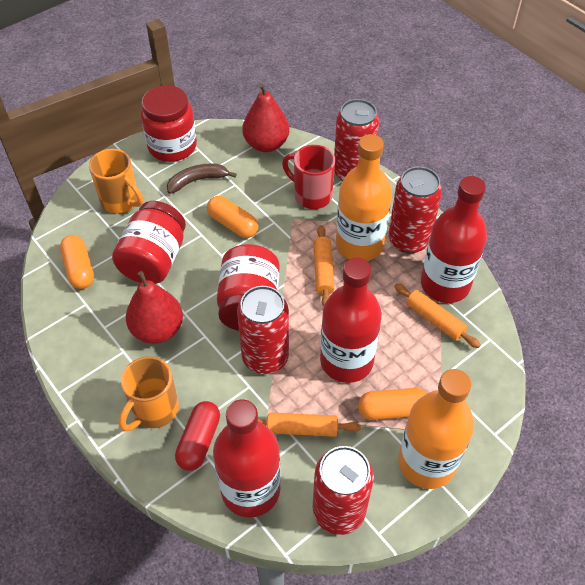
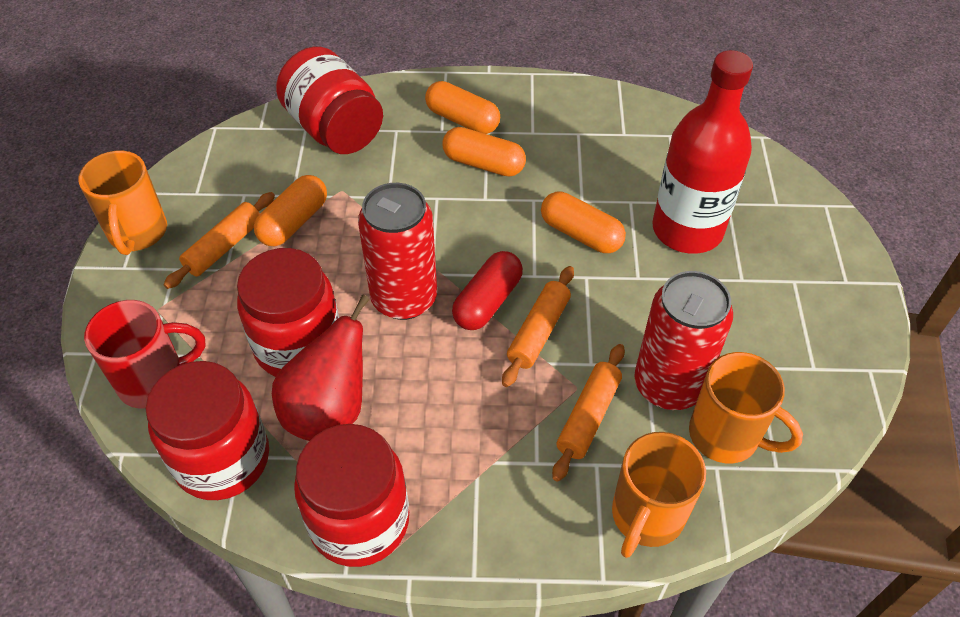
brown banana: 1 -> 0
orange bottle: 2 -> 0
orange capsule: 3 -> 4
orange mug: 2 -> 3
red bottle: 3 -> 1
red can: 4 -> 2
red jar: 3 -> 4
red pear: 2 -> 1

